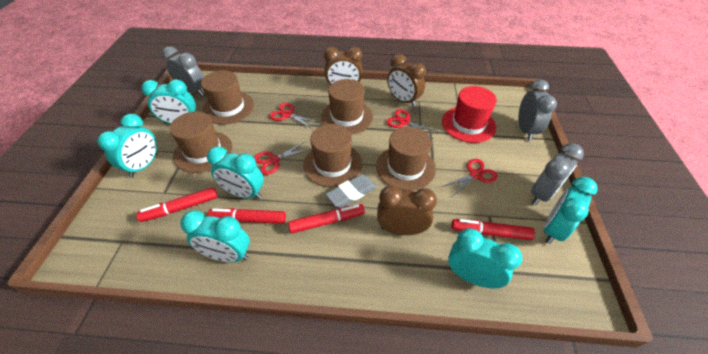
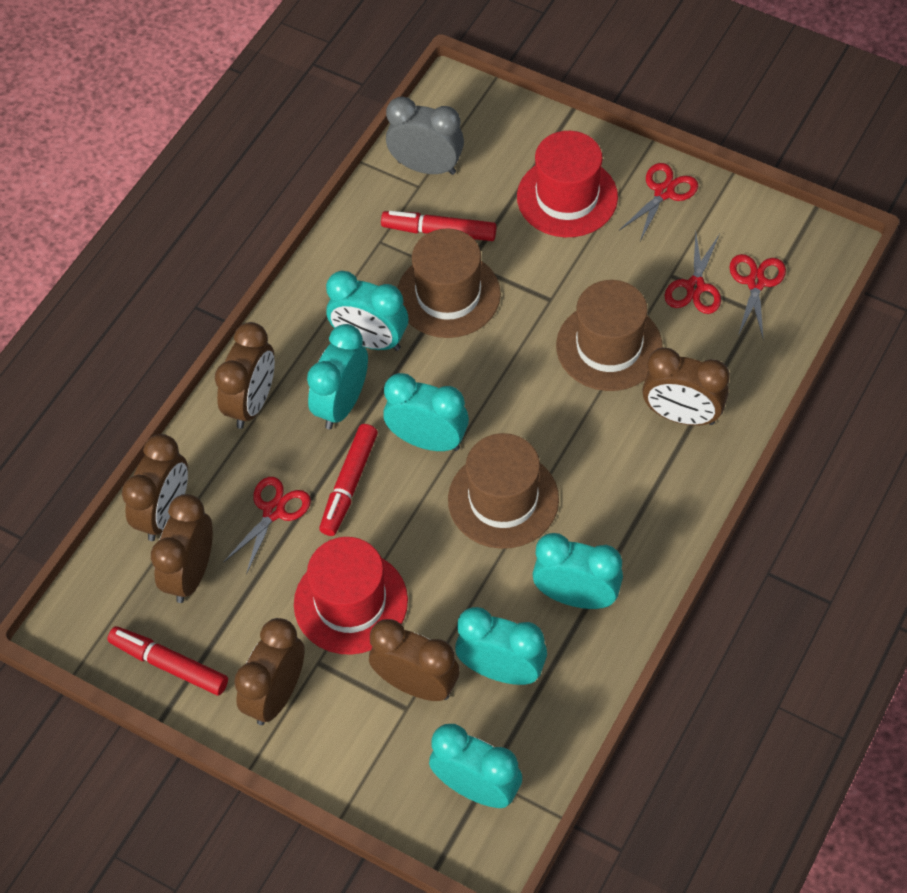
brown clock: 3 -> 6
brown hat: 5 -> 3
grey clock: 3 -> 1
grey eraser: 1 -> 0
red hat: 1 -> 2
red marker: 4 -> 3

